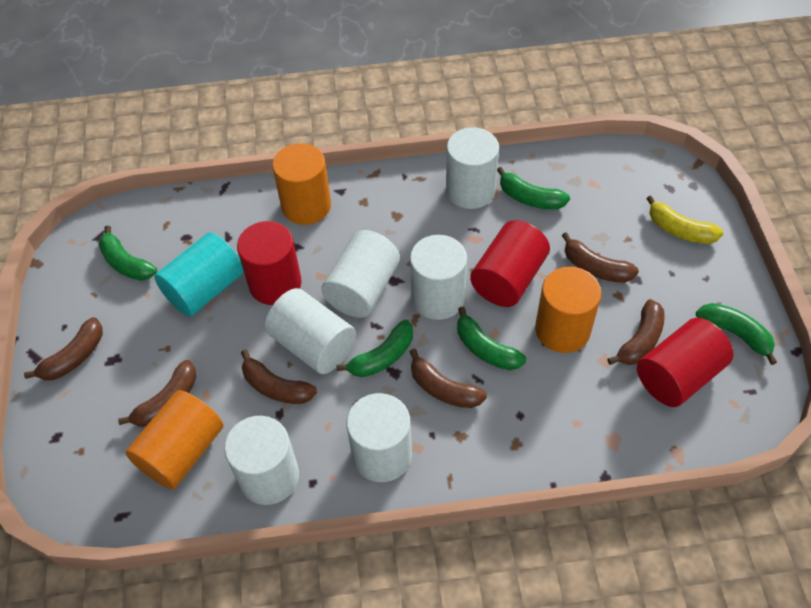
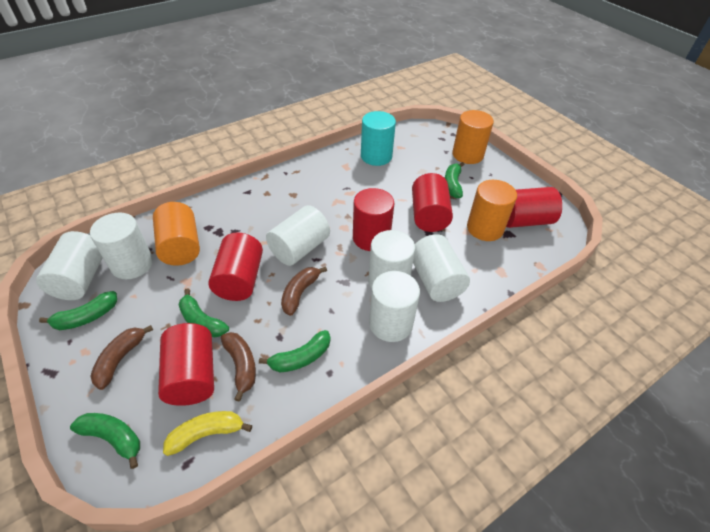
brown banana: 6 -> 3
red cylinder: 3 -> 5

